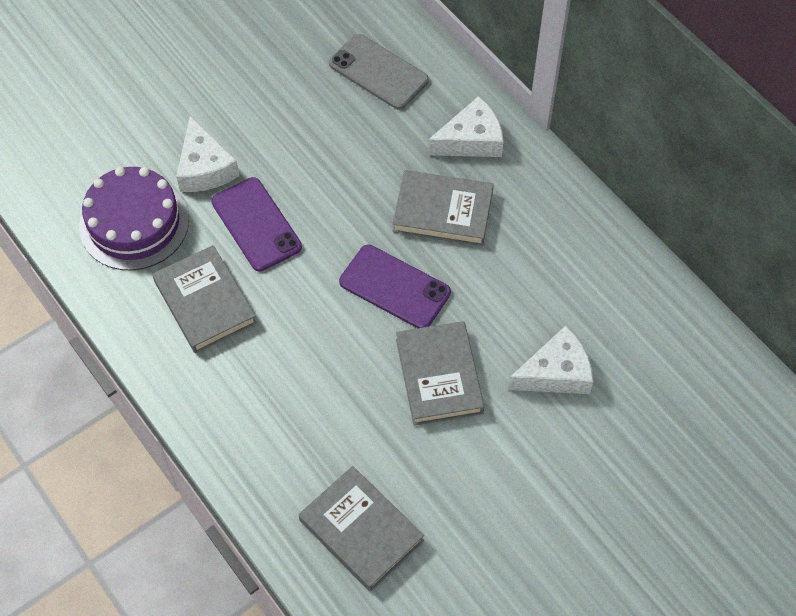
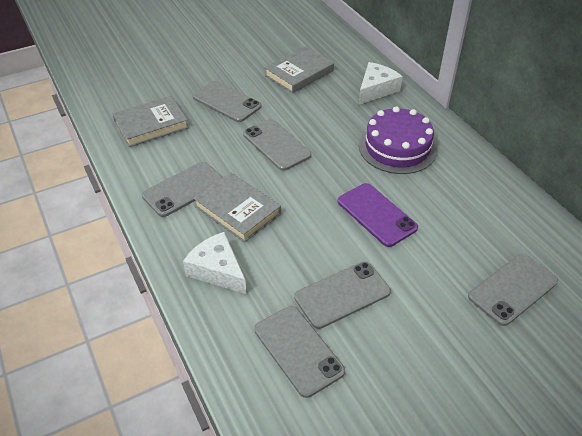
grey book: 4 -> 3
grey phone: 1 -> 6
purple phone: 2 -> 1
white cheese: 3 -> 2

